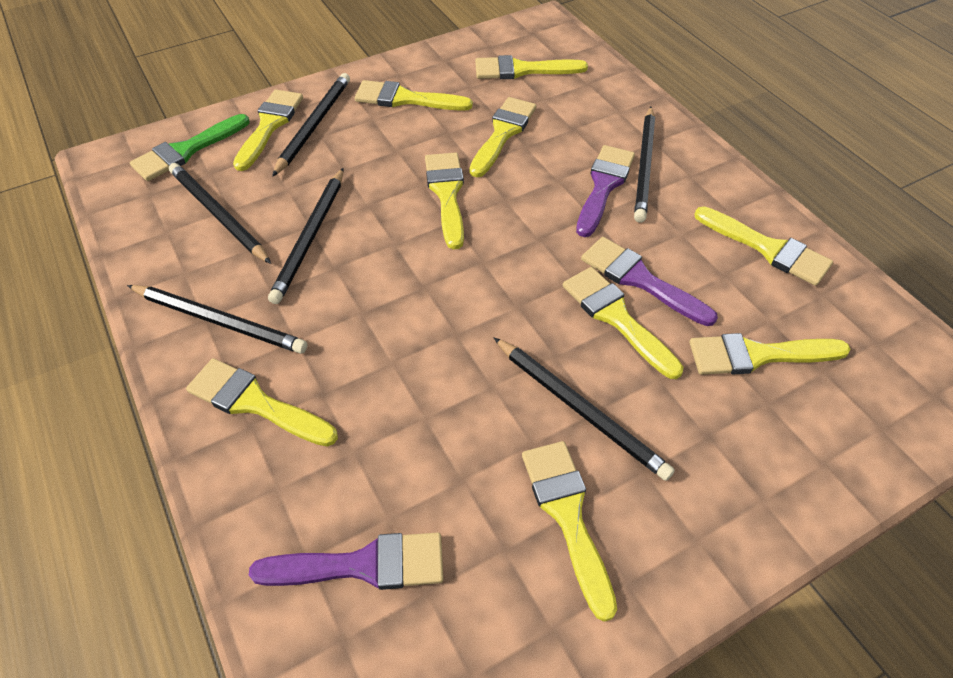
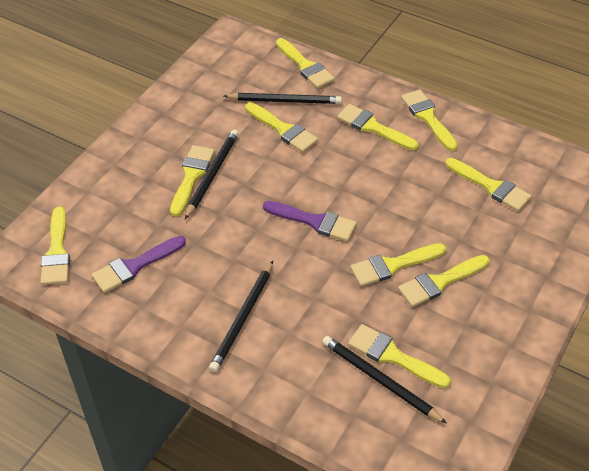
black pencil: 6 -> 4
green brush: 1 -> 0
purple brush: 3 -> 2

